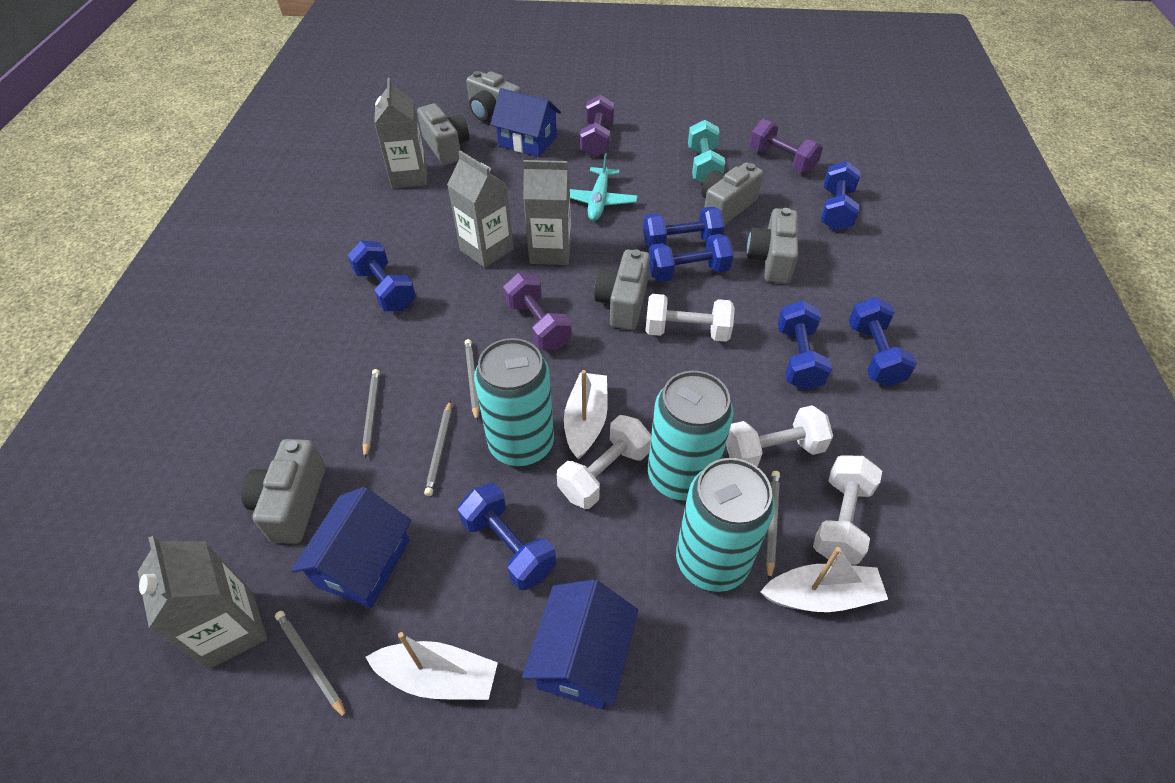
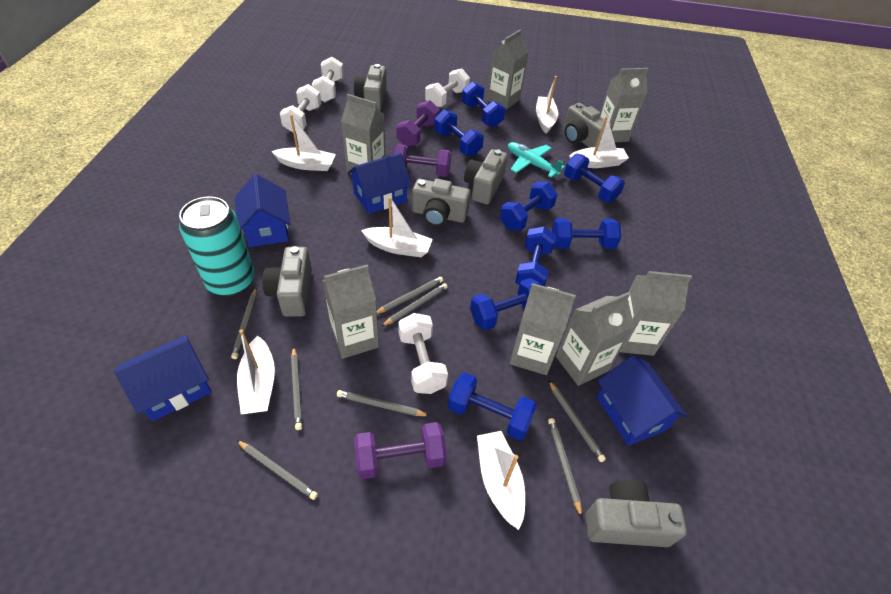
blue dumbbell: 7 -> 8
blue house: 3 -> 4
grey carton: 4 -> 7
grey pencil: 5 -> 8
turquoise can: 3 -> 1
turquoise dumbbell: 1 -> 0
white boat: 3 -> 6

